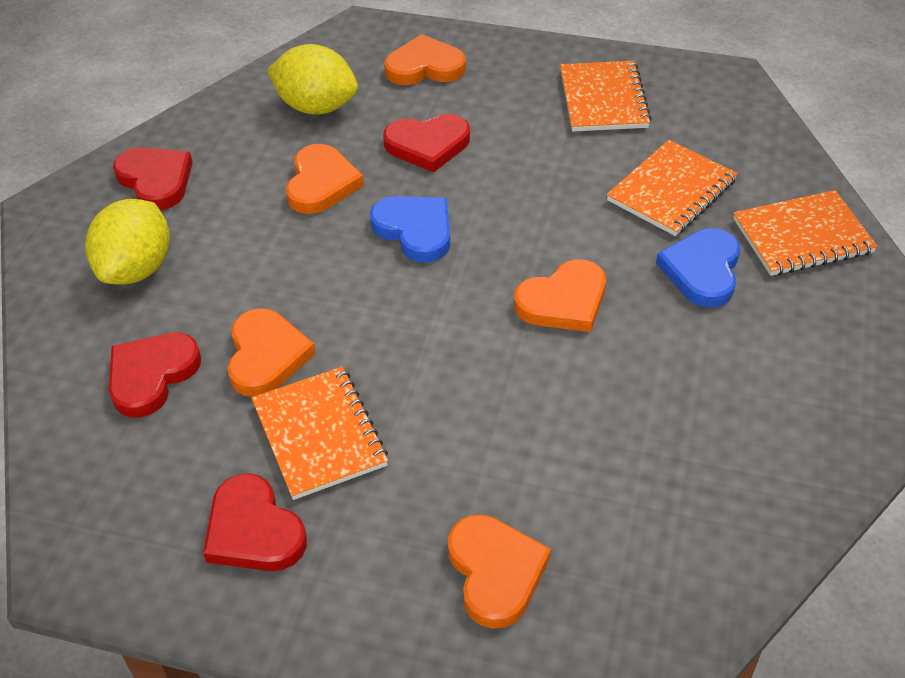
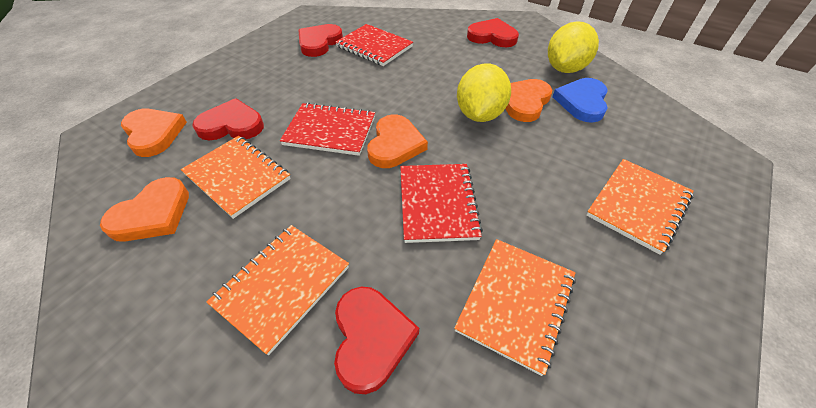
blue heart: 2 -> 1
orange heart: 5 -> 4
red notebook: 0 -> 3

